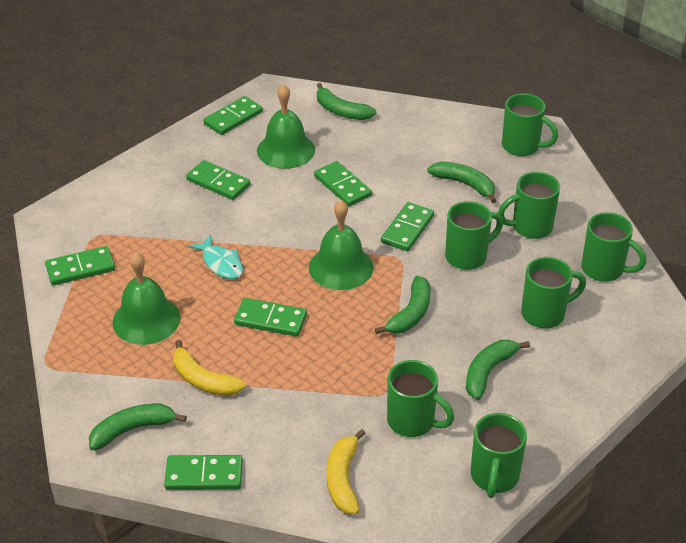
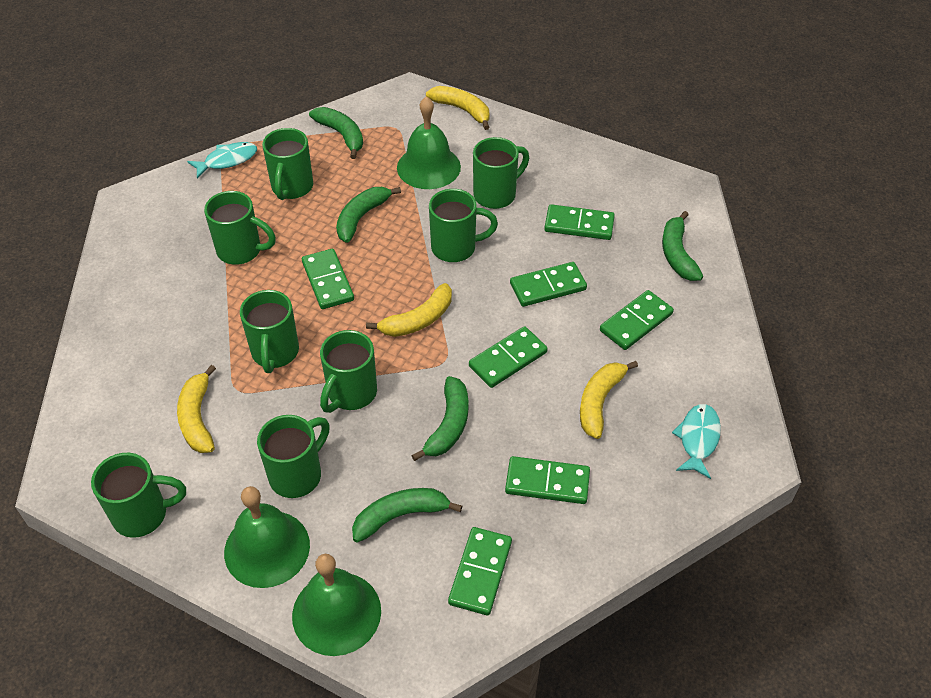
green mug: 7 -> 8
turquoise fish: 1 -> 2
yellow banana: 2 -> 4

